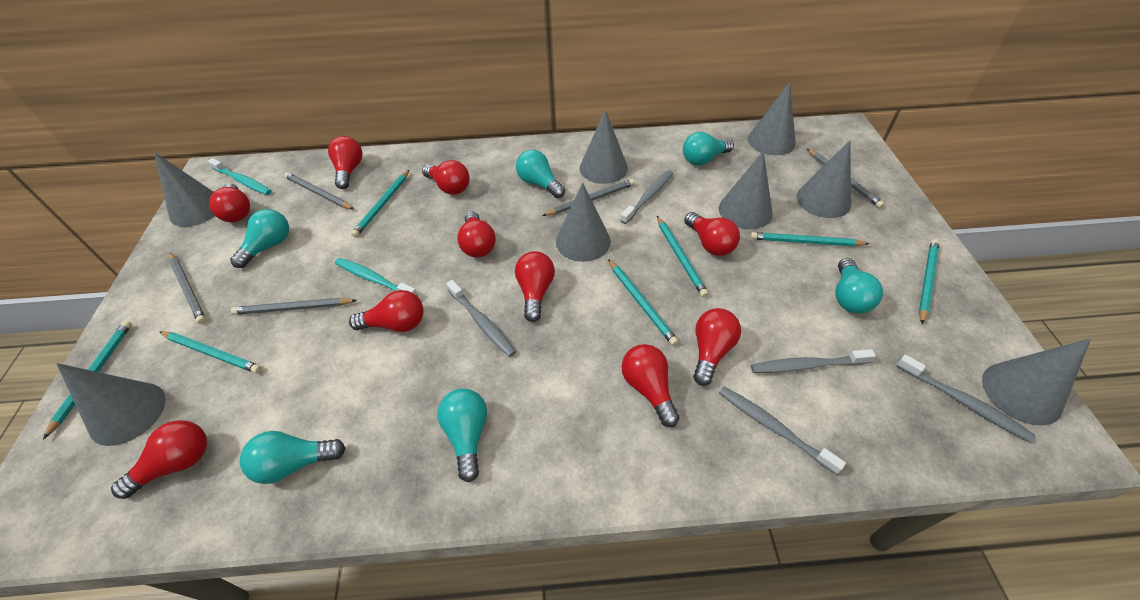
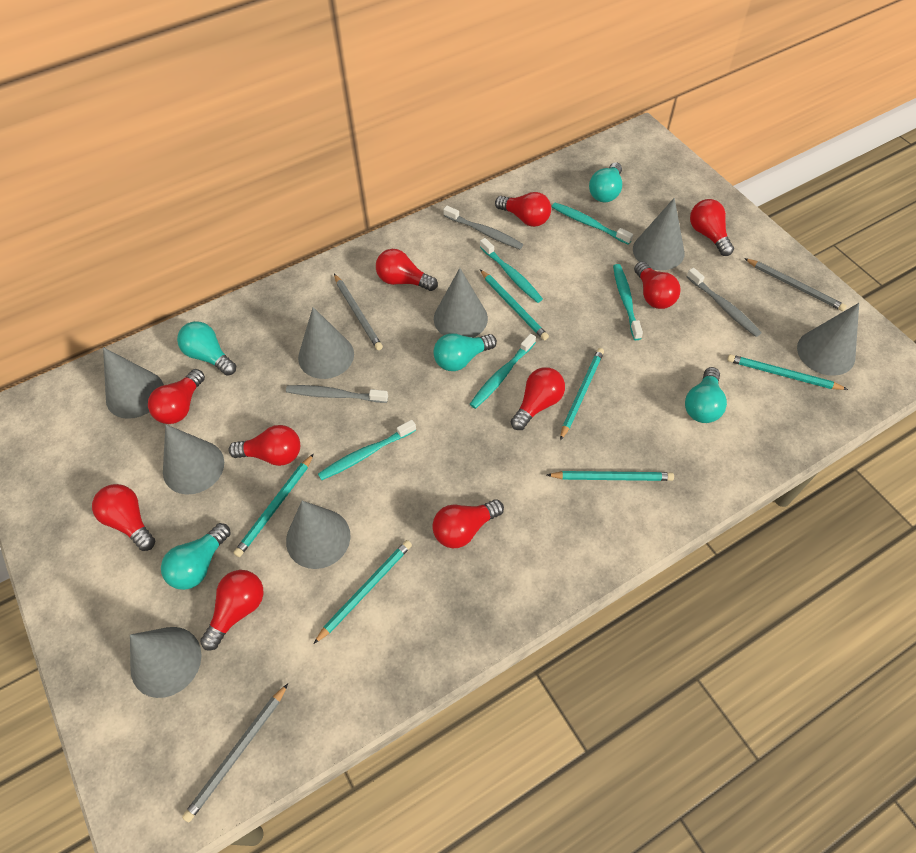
grey pencil: 5 -> 3
grey toothbrush: 5 -> 3
turquoise light bulb: 6 -> 5
turquoise pencil: 7 -> 6
turquoise toothbrush: 2 -> 5

